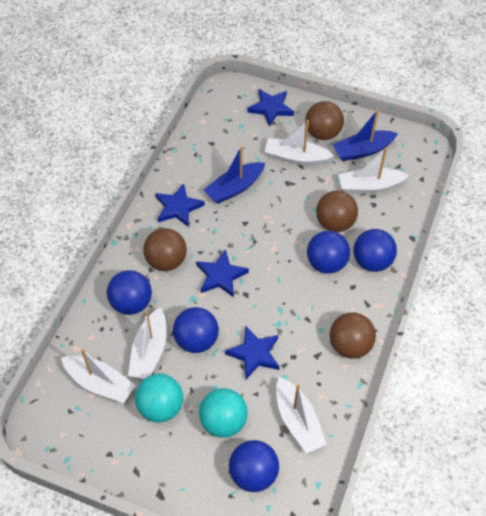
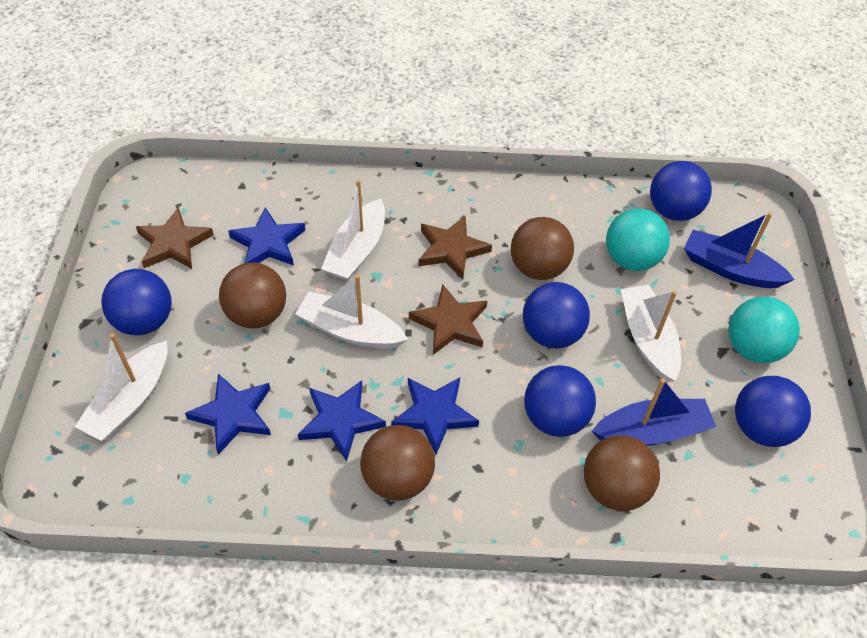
brown star: 0 -> 3
white boat: 5 -> 4

